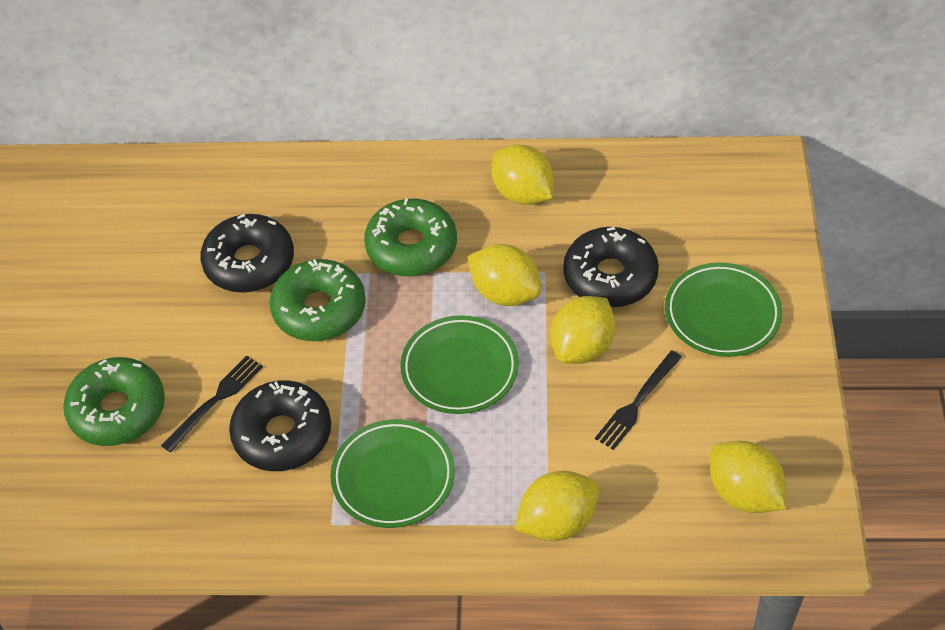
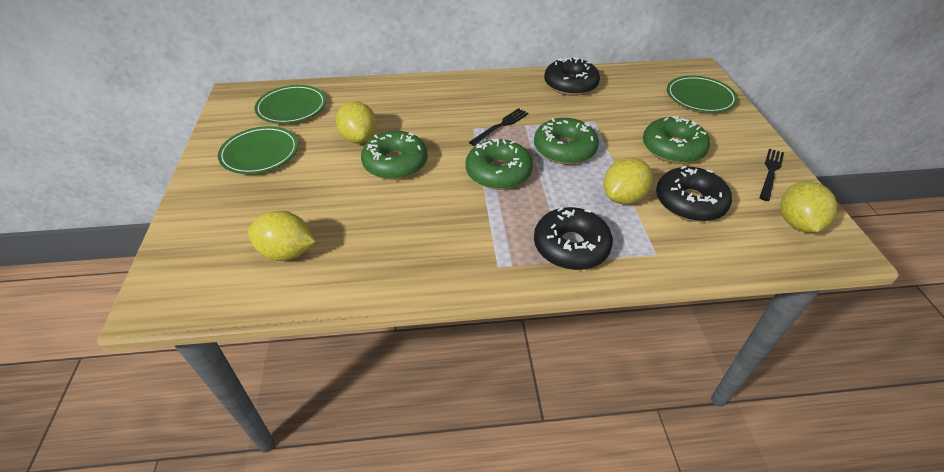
green donut: 3 -> 4
yellow lemon: 5 -> 4

